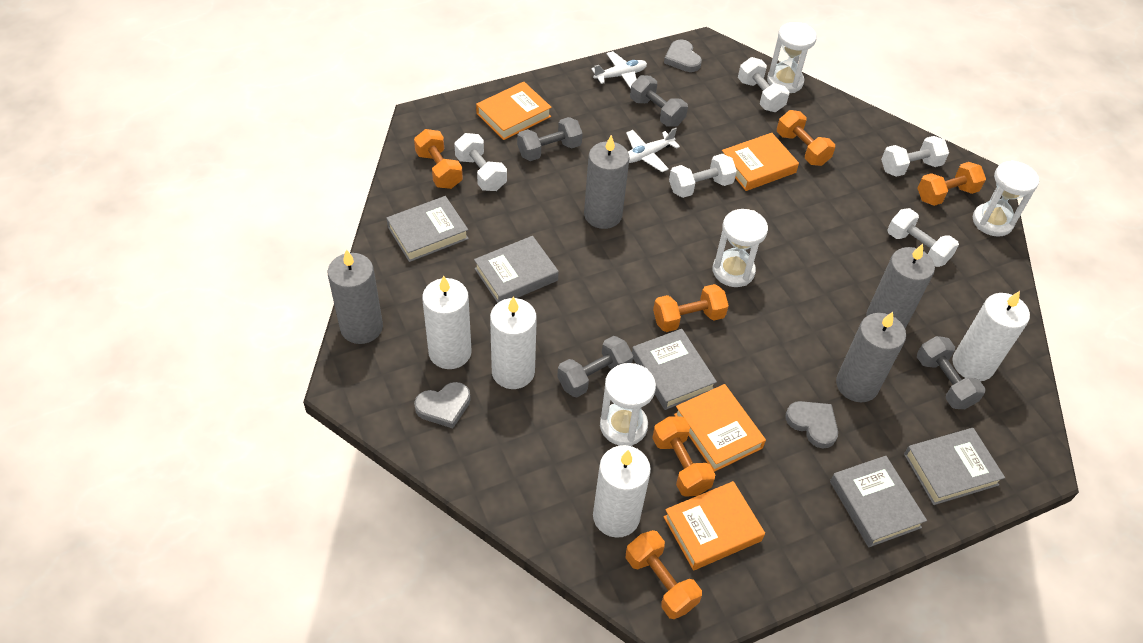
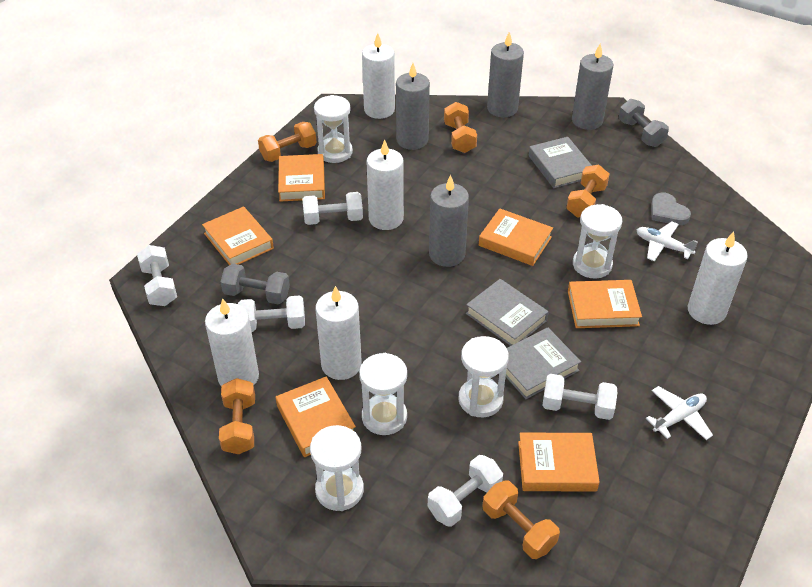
grey book: 5 -> 3
grey dumbbell: 4 -> 2
grey heart: 3 -> 1
orange book: 4 -> 6
orange dumbbell: 6 -> 5
white candle: 4 -> 5
white hourglass: 4 -> 5

